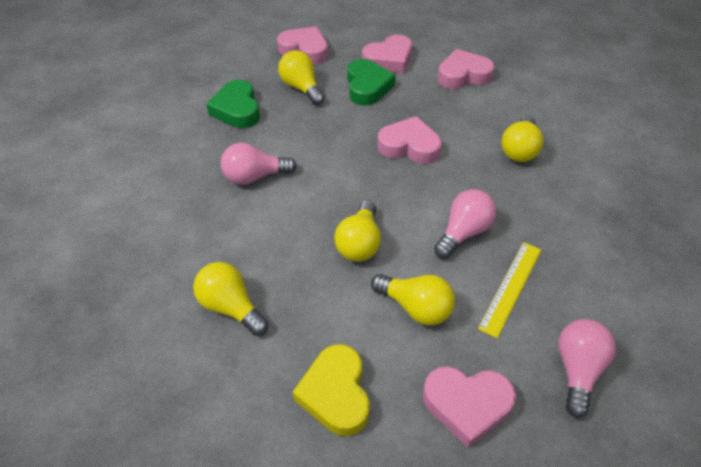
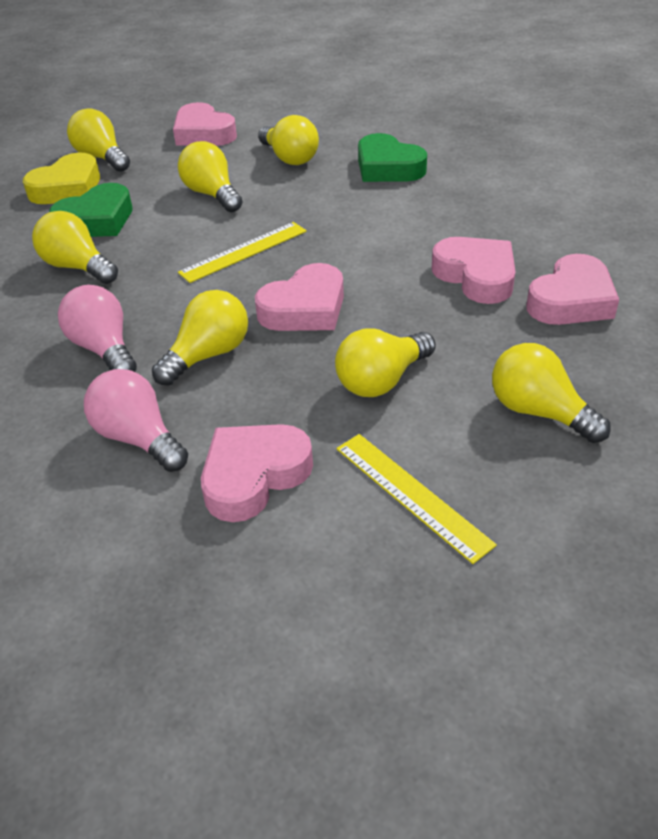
pink light bulb: 3 -> 2
yellow light bulb: 5 -> 7
yellow ruler: 1 -> 2

